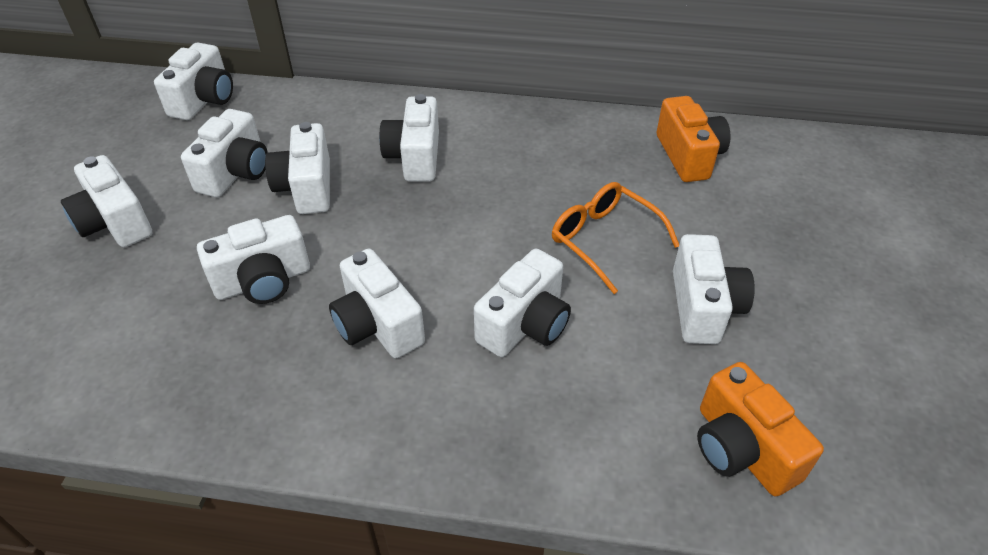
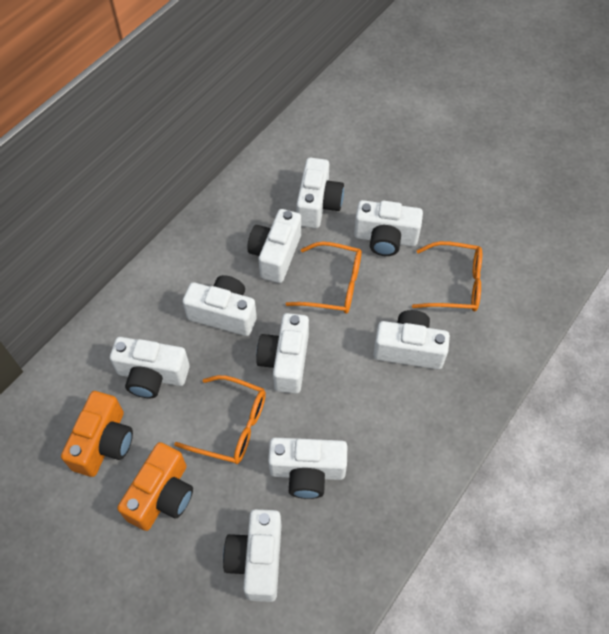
orange glasses: 1 -> 3

